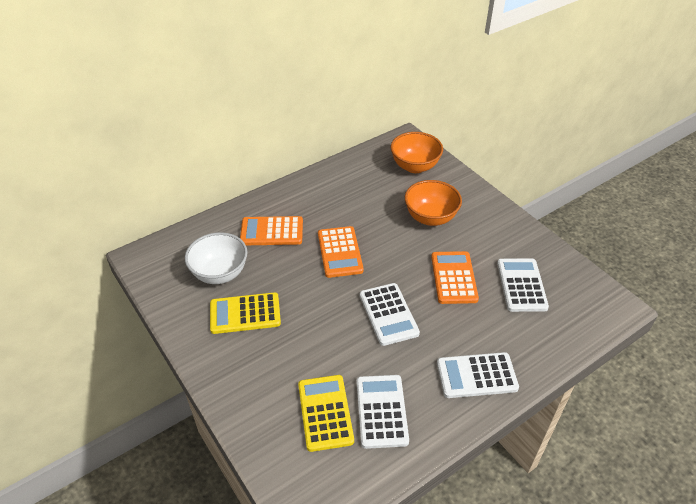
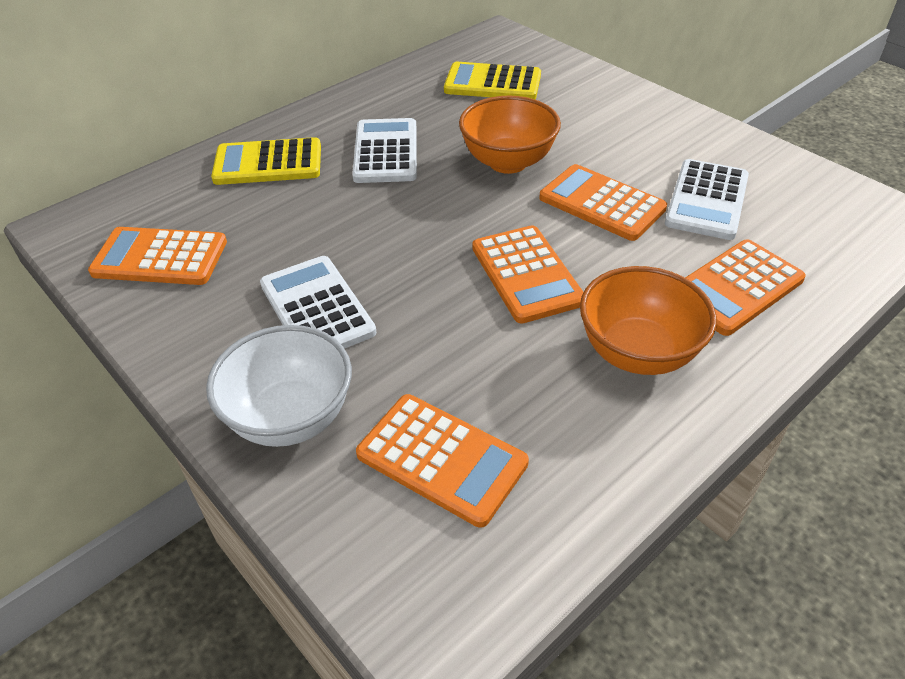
orange calculator: 3 -> 5
white calculator: 4 -> 3

